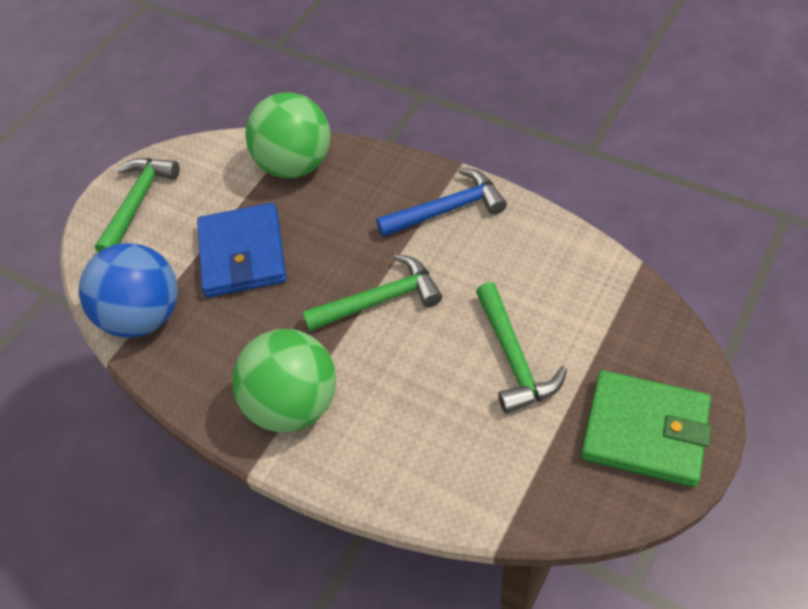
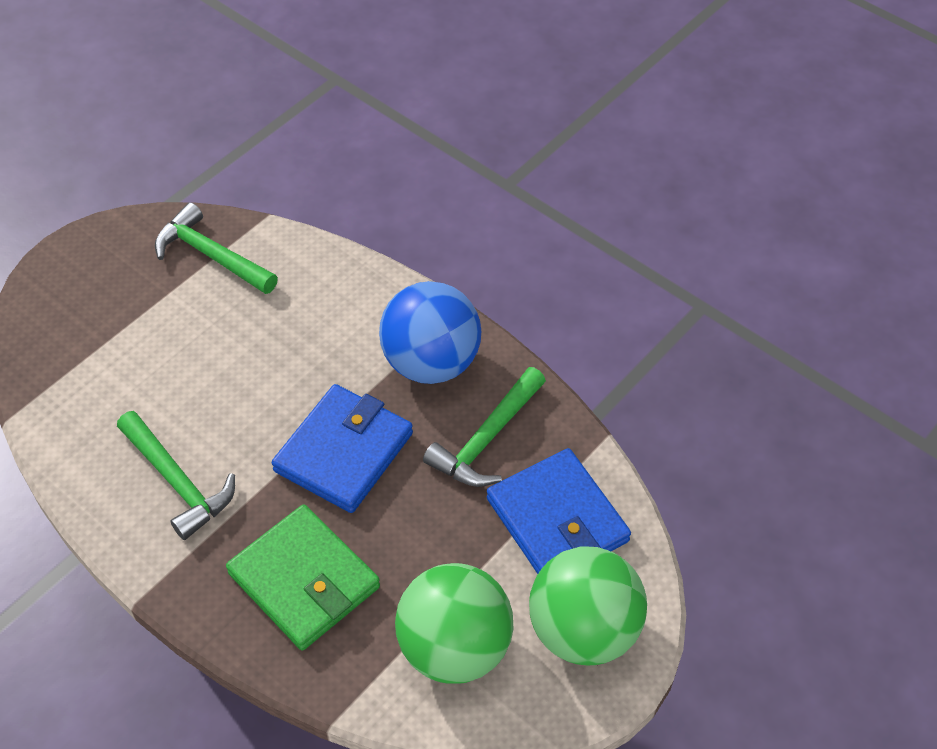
blue hammer: 1 -> 0
blue wallet: 1 -> 2

